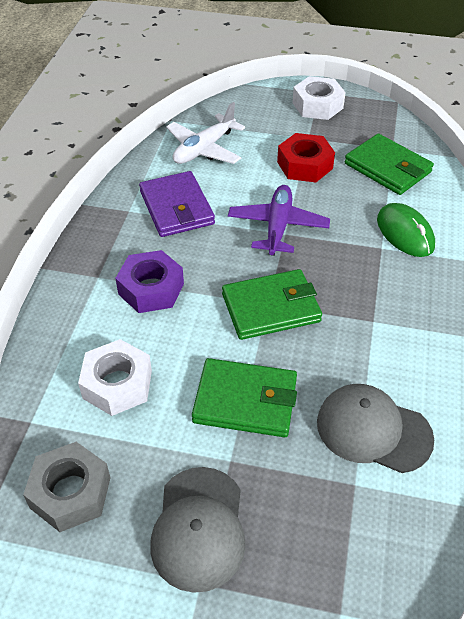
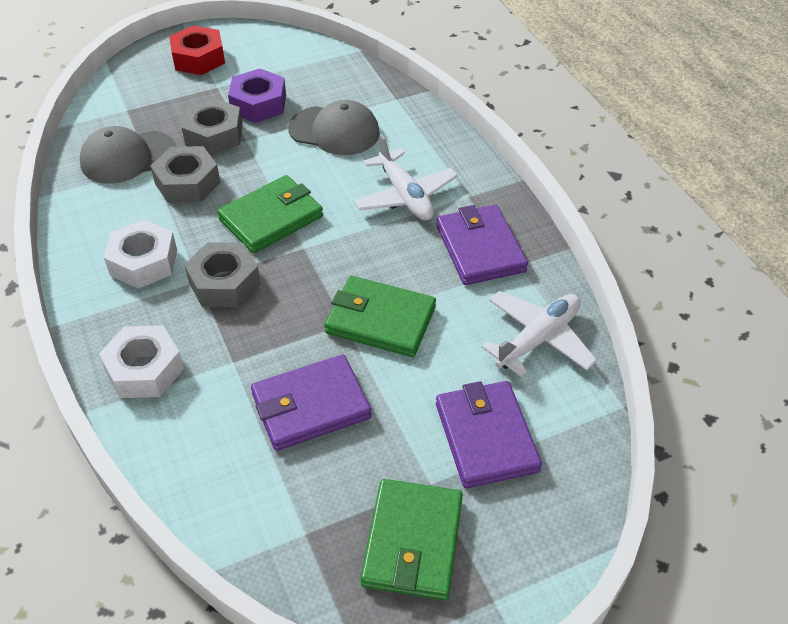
green mouse: 1 -> 0
grey nut: 1 -> 3
purple plane: 1 -> 0
purple wallet: 1 -> 3
white plane: 1 -> 2

